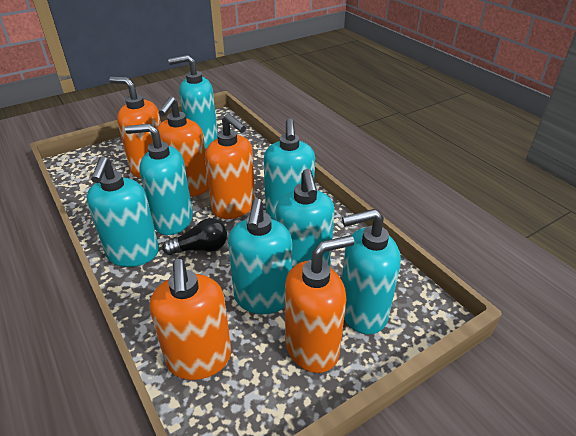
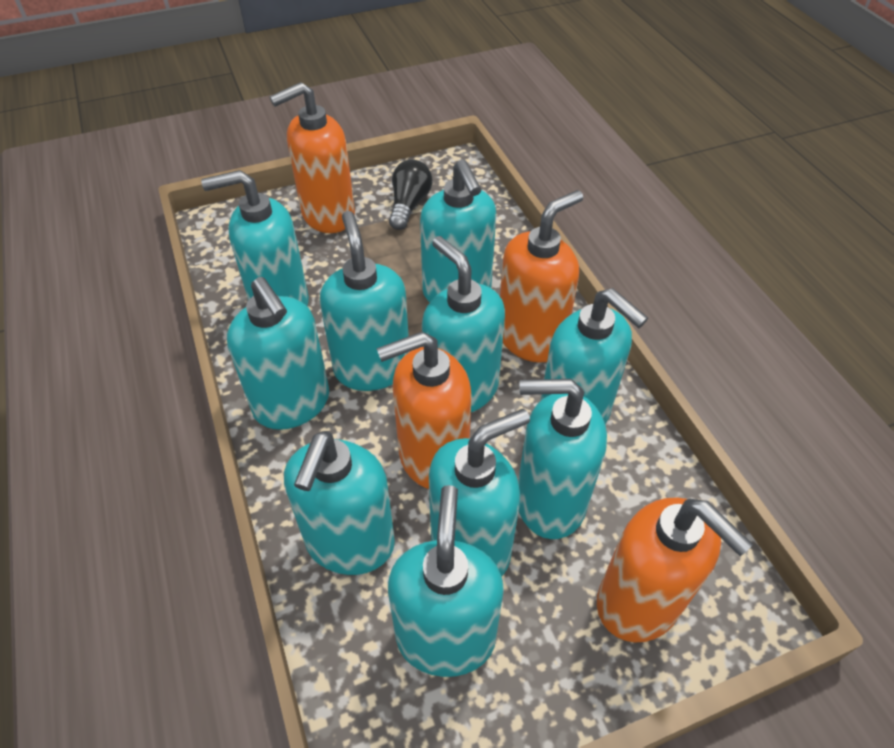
orange soap dispenser: 5 -> 4
turquoise soap dispenser: 7 -> 10

